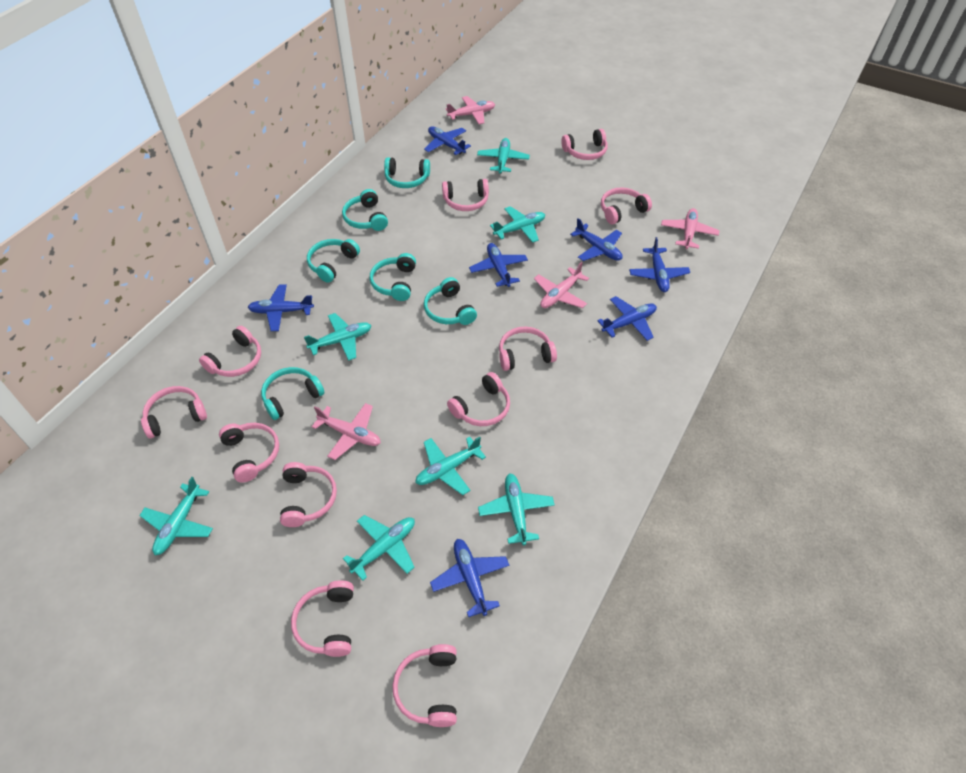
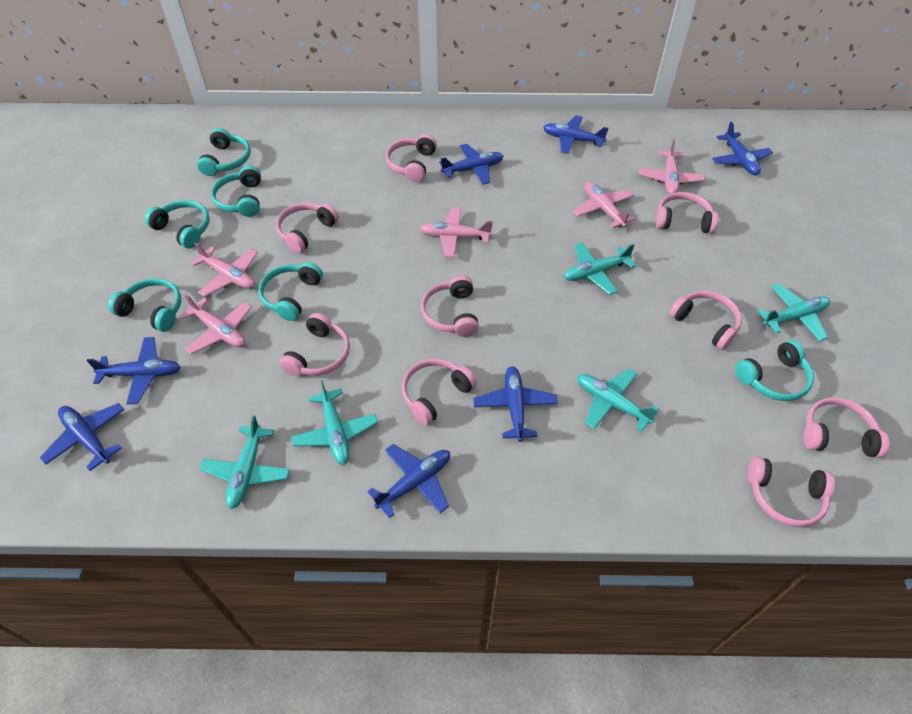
pink headphones: 11 -> 9
pink plane: 4 -> 5
turquoise plane: 7 -> 5

